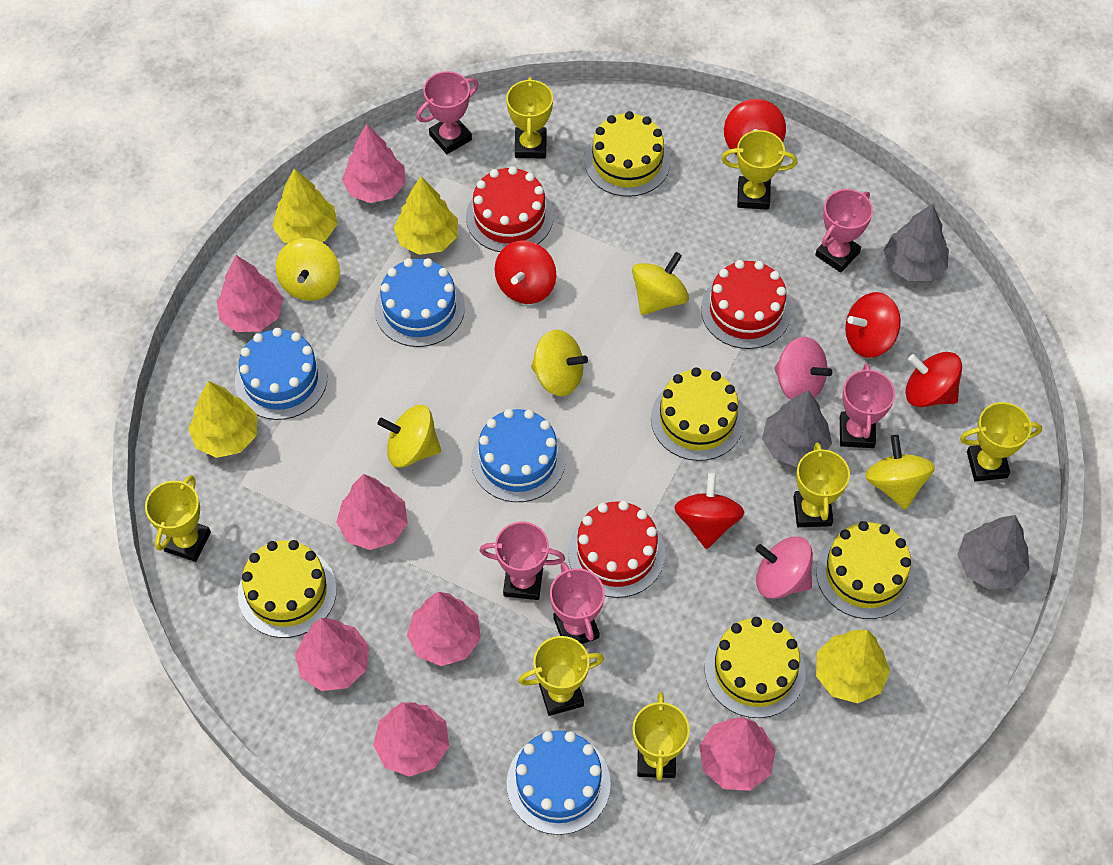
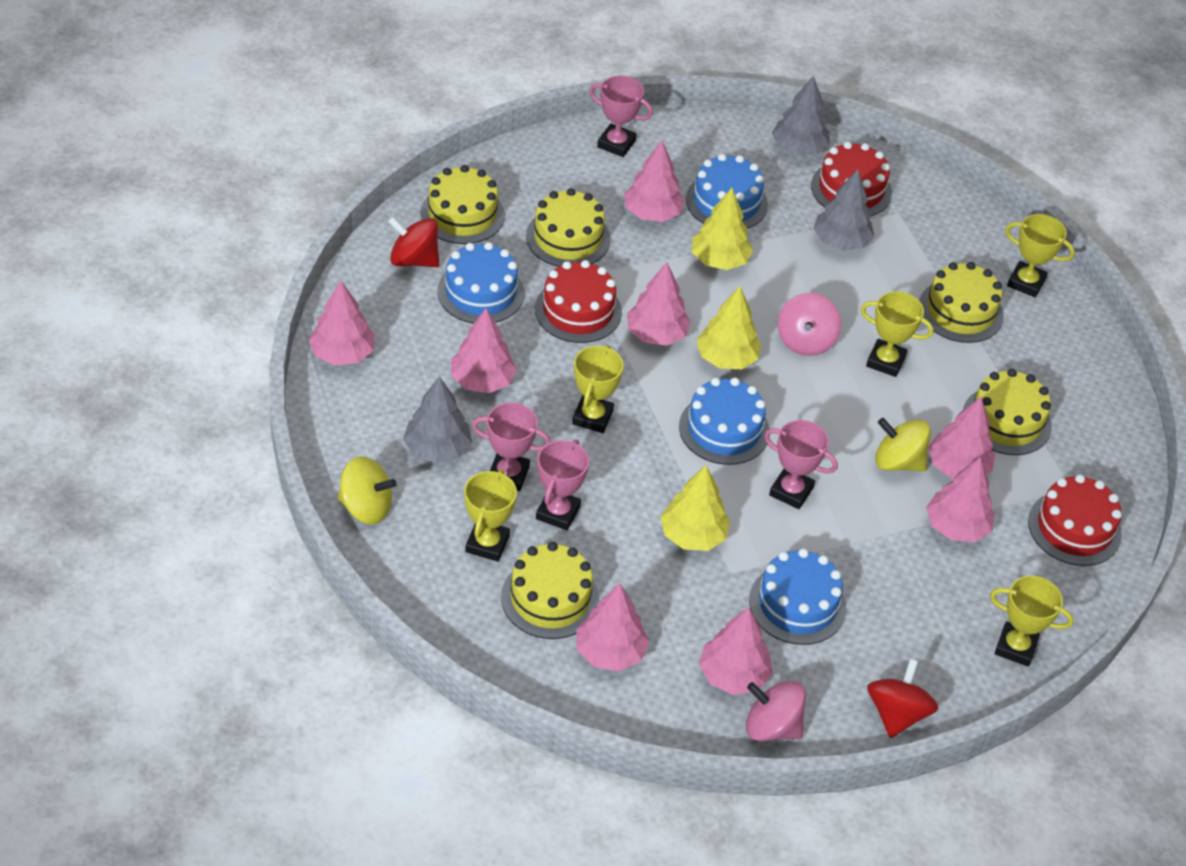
pink tree: 7 -> 8
pink trophy: 5 -> 4
red spinning top: 5 -> 2
yellow spinning top: 5 -> 2
yellow tree: 4 -> 3
yellow trophy: 7 -> 5

